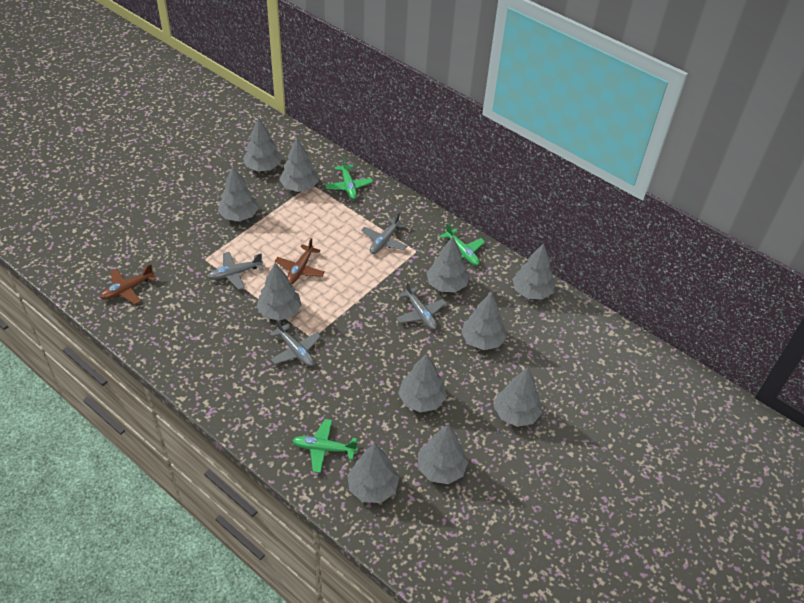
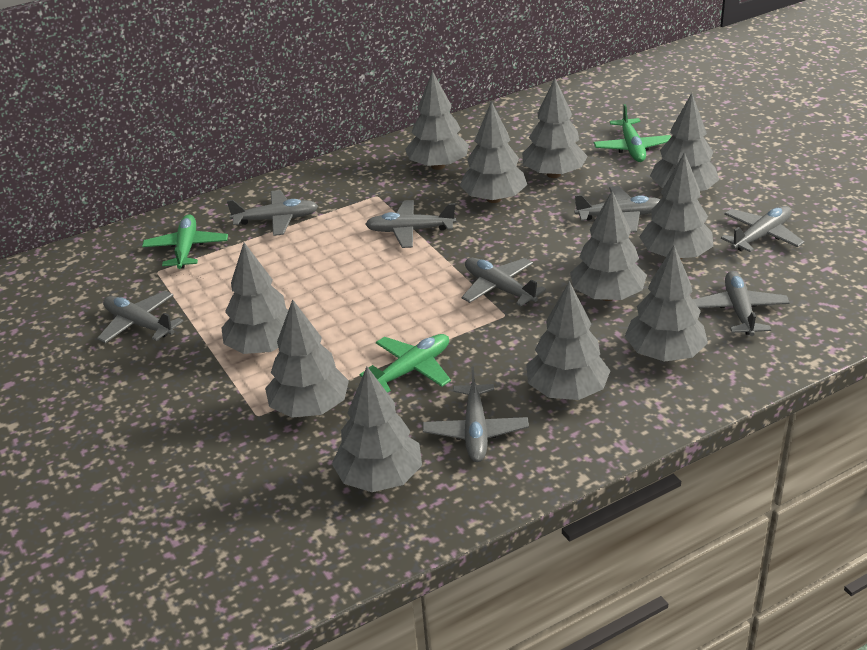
brown plane: 2 -> 0
grey plane: 4 -> 8

